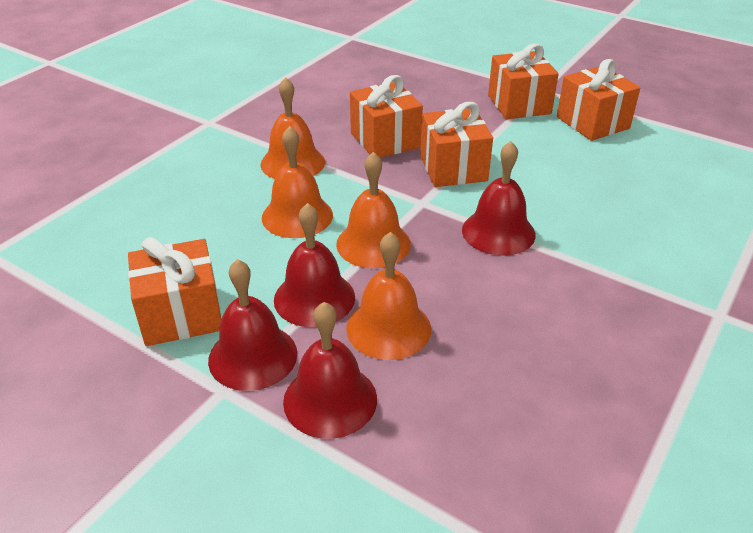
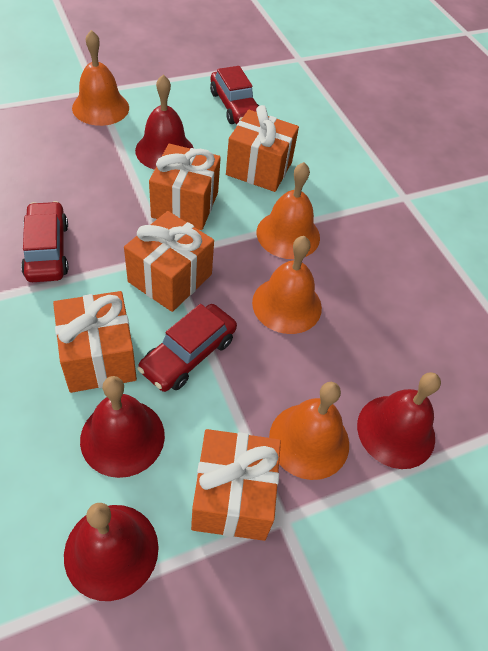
red car: 0 -> 3

